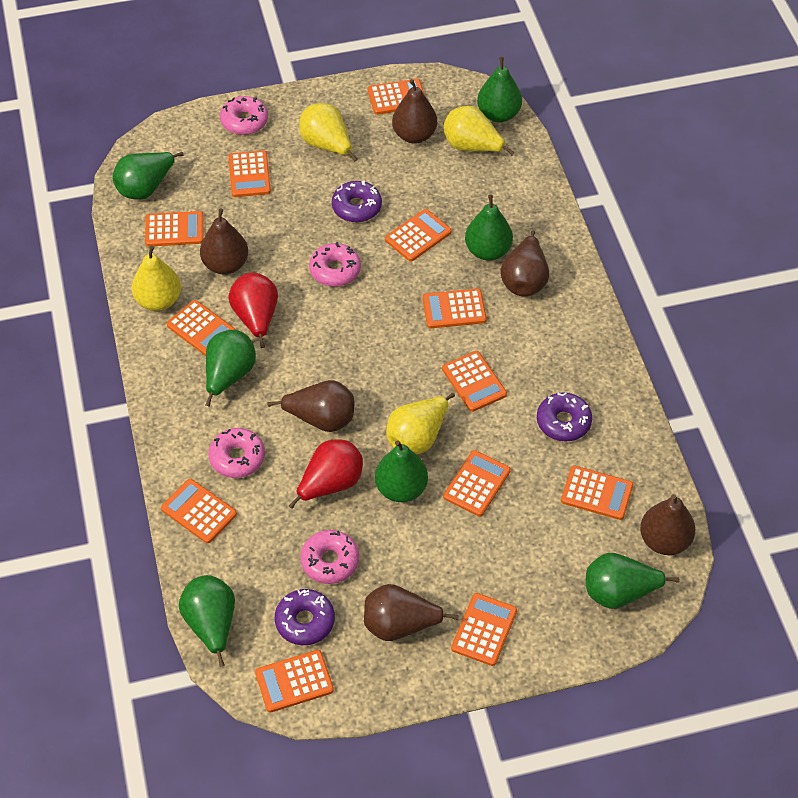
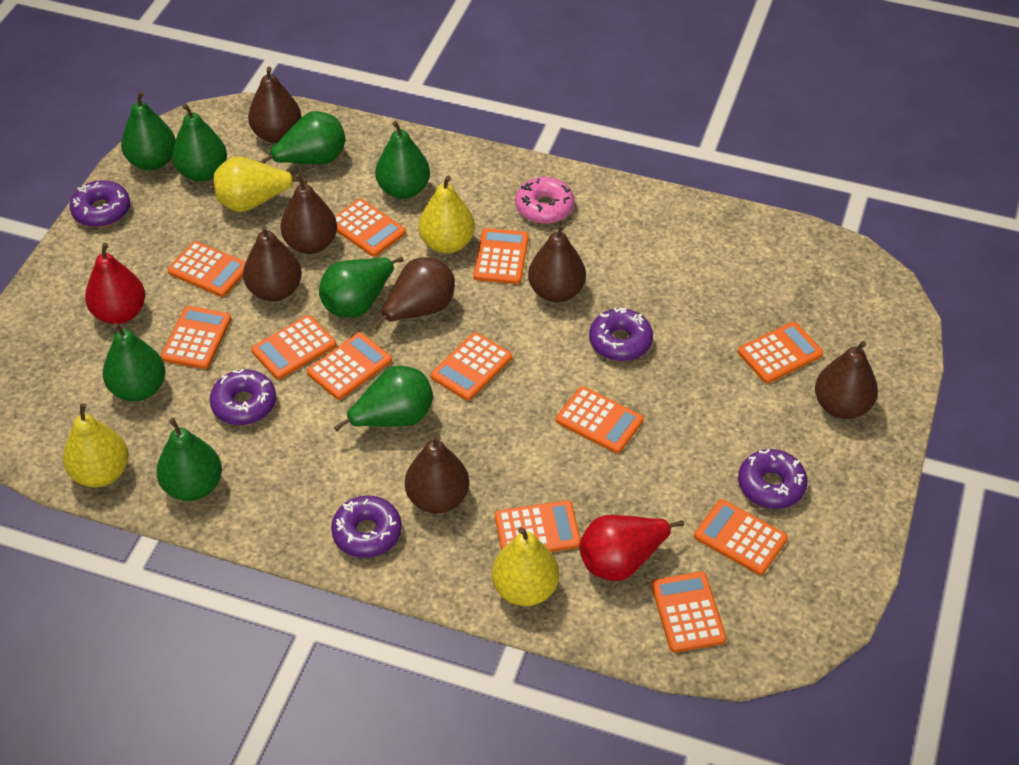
brown pear: 6 -> 7
green pear: 7 -> 8
pink donut: 4 -> 1
purple donut: 3 -> 5

